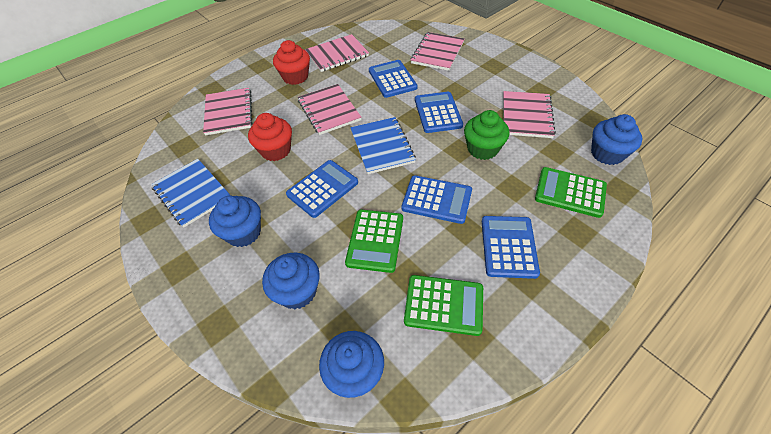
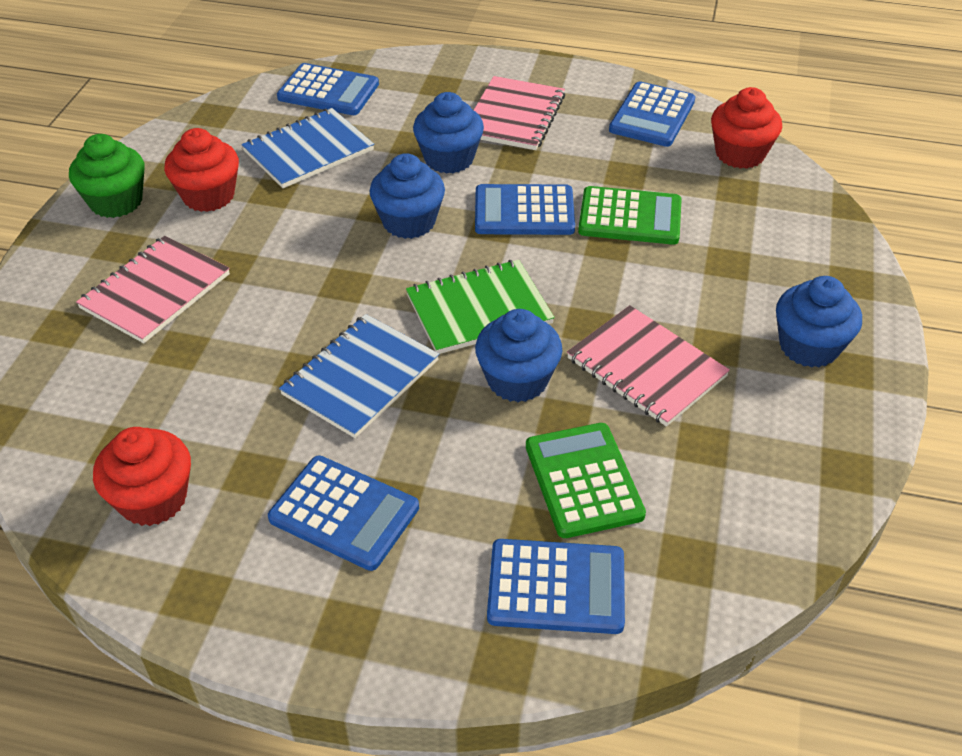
green calculator: 3 -> 2
green notebook: 0 -> 1
pink notebook: 5 -> 3
red cupcake: 2 -> 3

